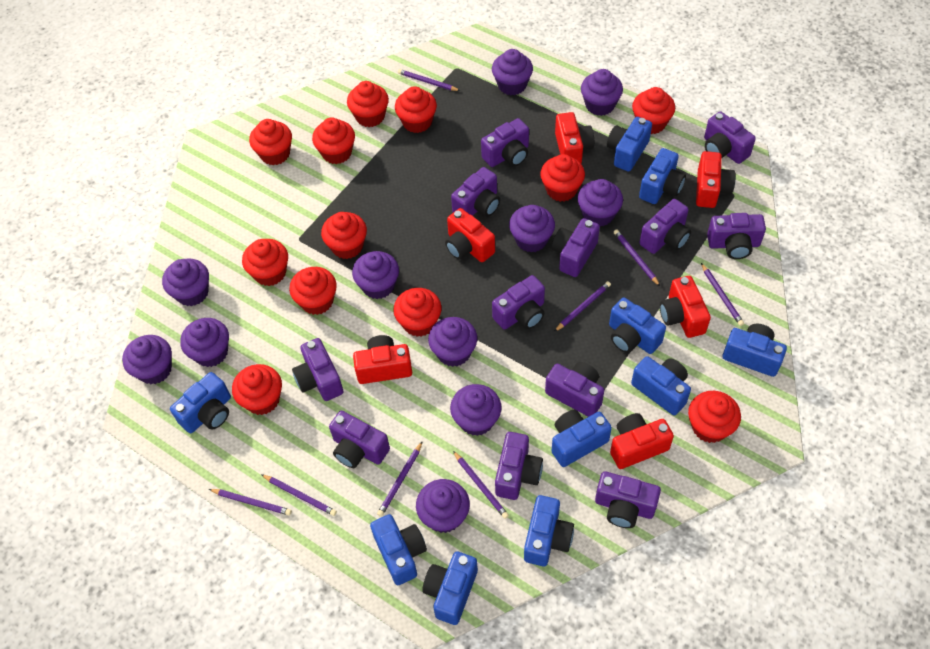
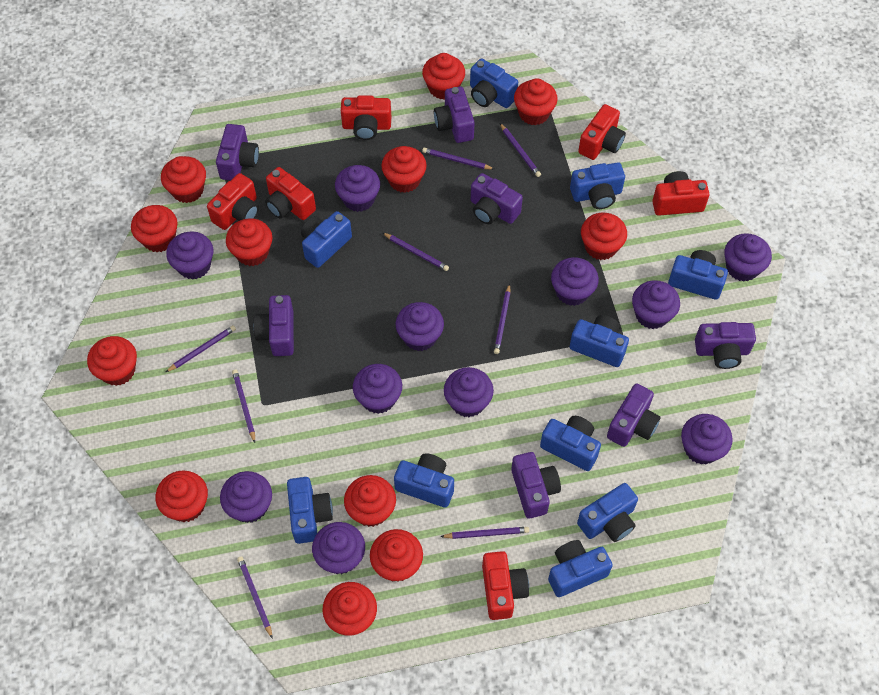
purple camera: 12 -> 7

